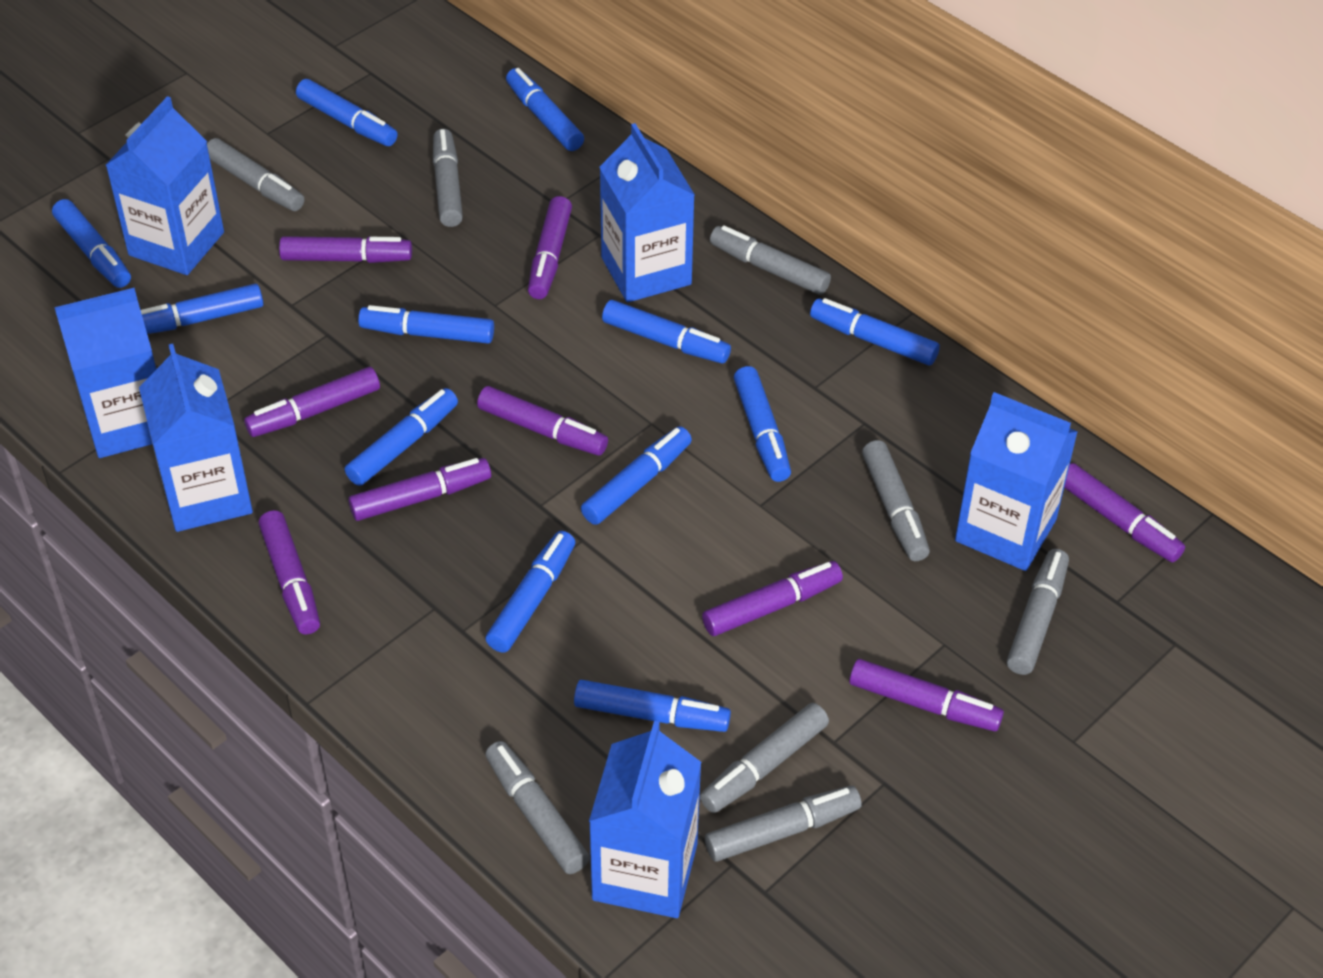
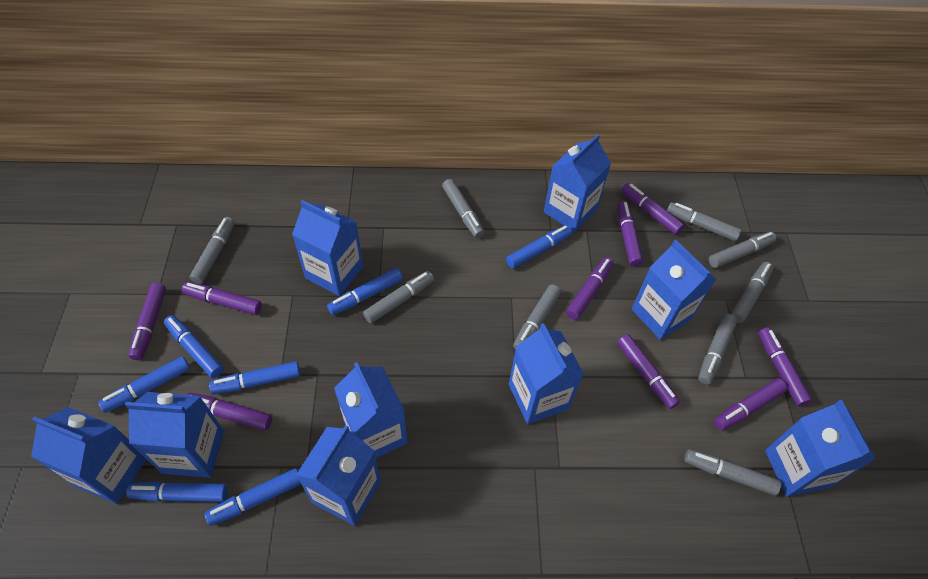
blue carton: 6 -> 9
blue marker: 12 -> 7
grey marker: 8 -> 9

